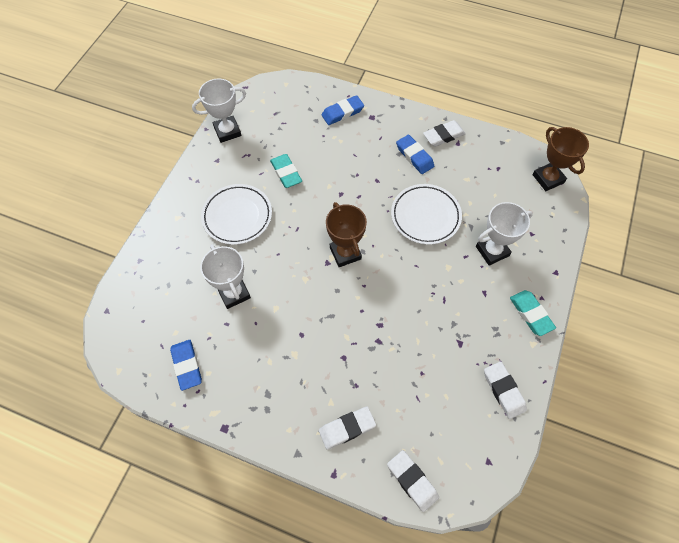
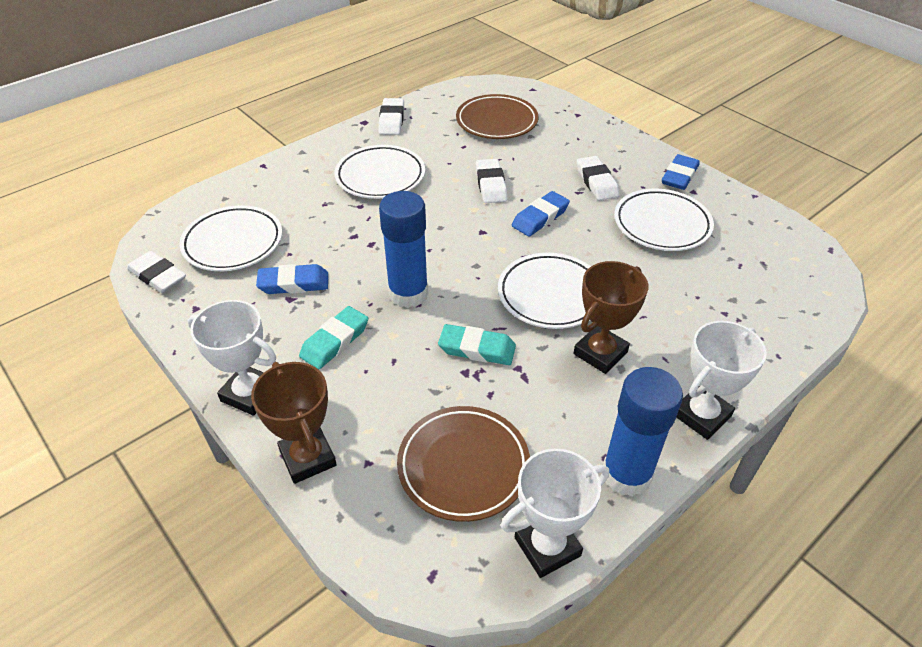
blue glue stick: 0 -> 2
brown plate: 0 -> 2
white plate: 2 -> 4

